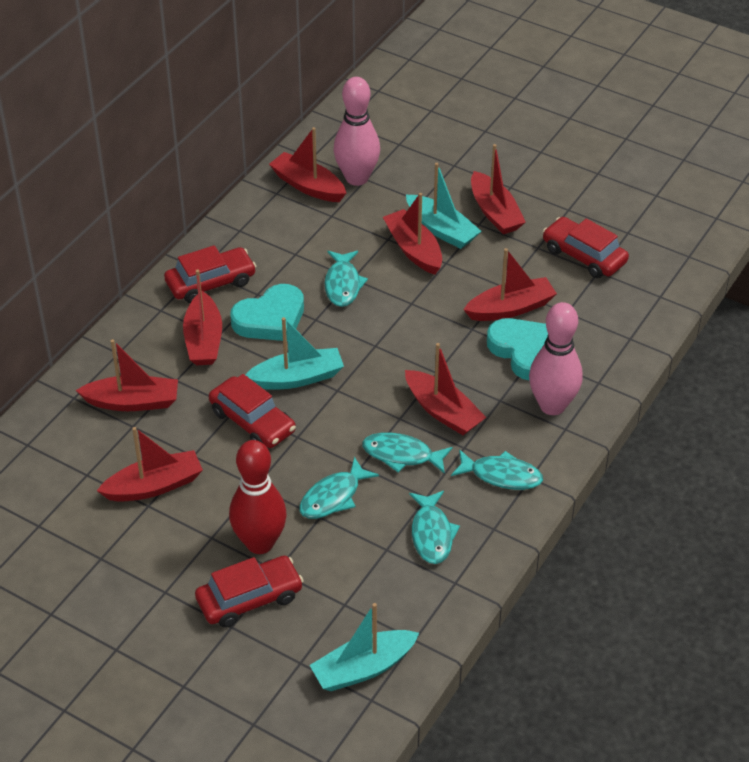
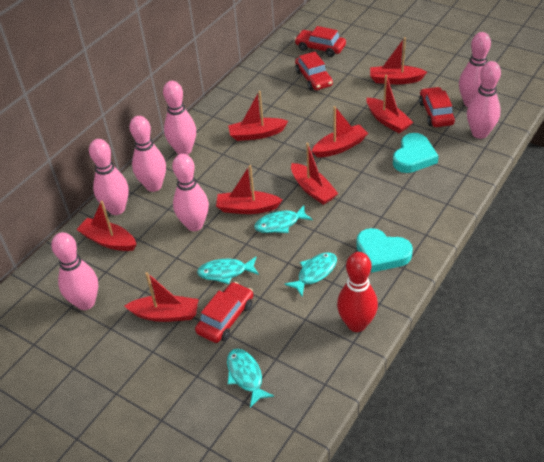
pink bowling pin: 2 -> 7
turquoise boat: 3 -> 0
turquoise fish: 5 -> 4

